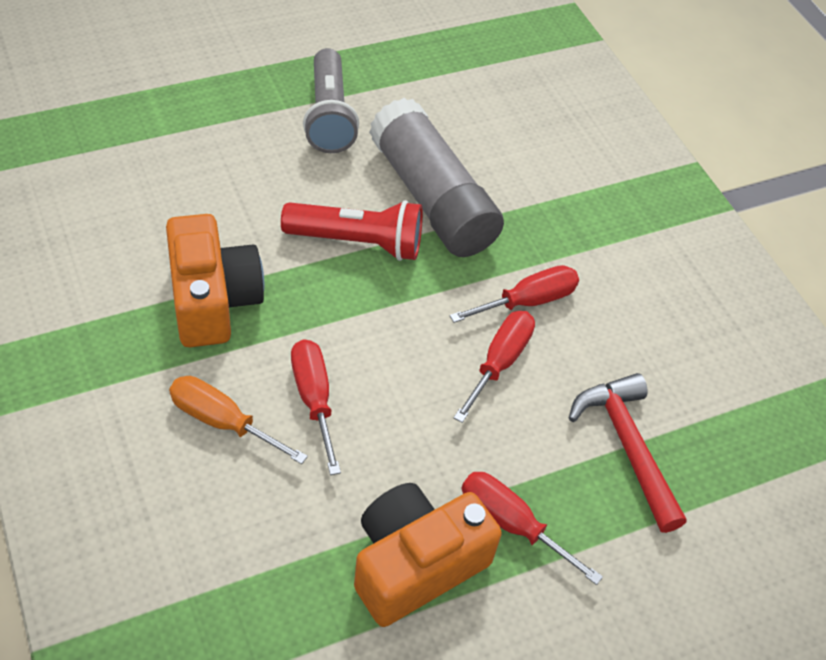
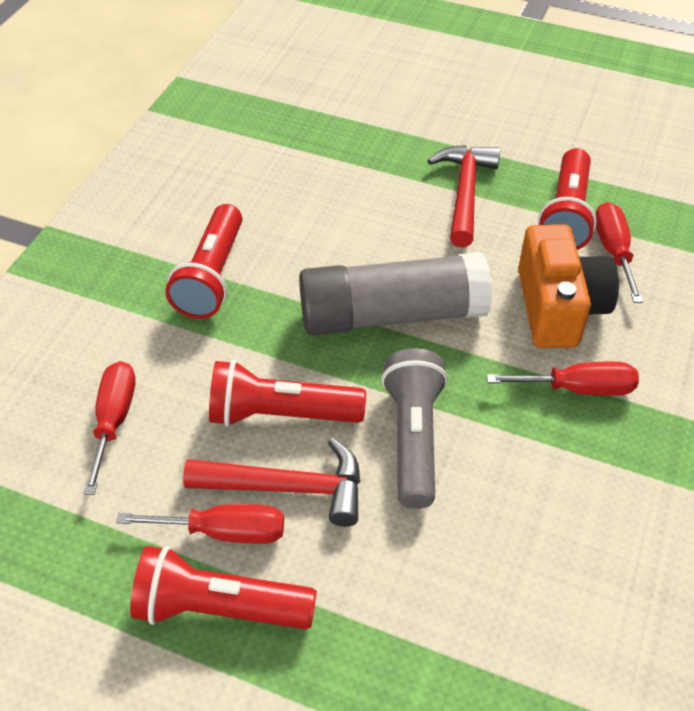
orange camera: 2 -> 1
orange screwdriver: 1 -> 0
red flashlight: 1 -> 4
red hammer: 1 -> 2

